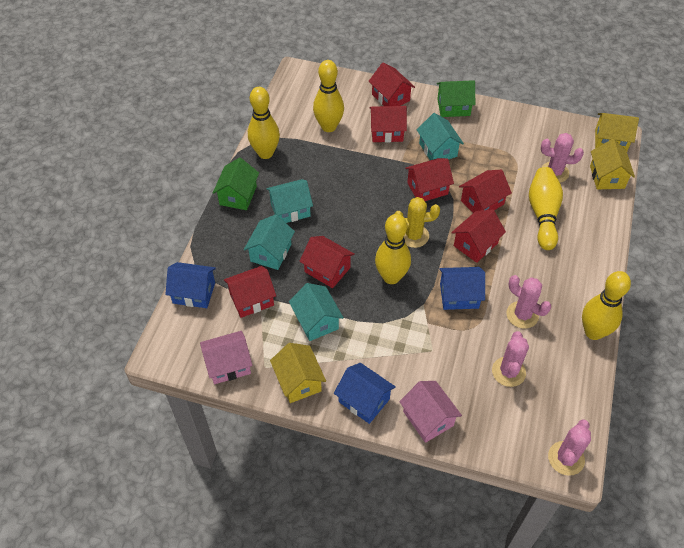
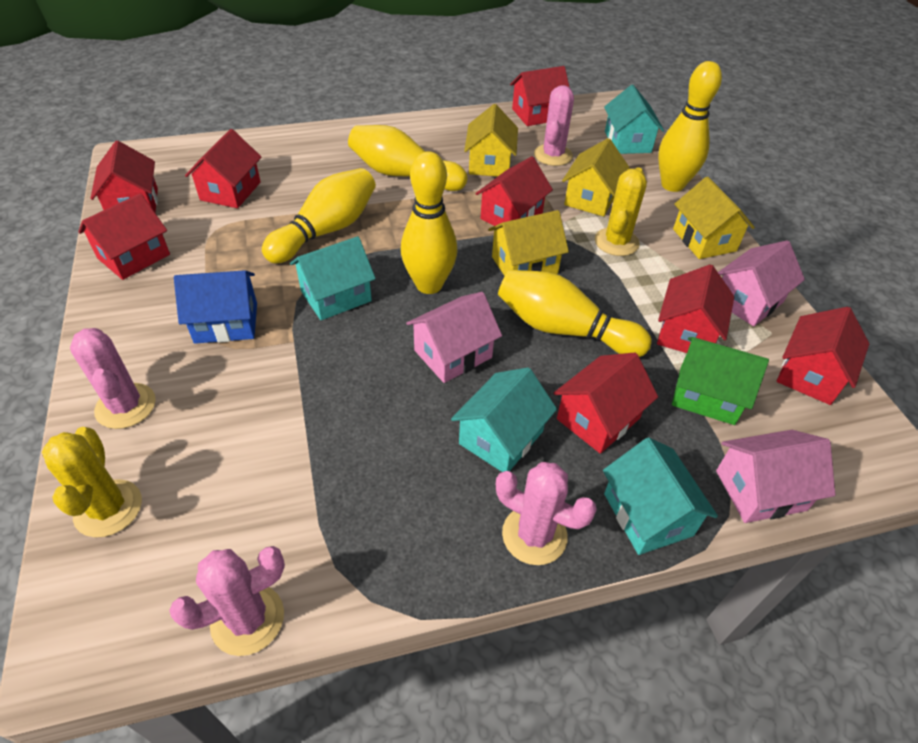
blue house: 3 -> 1
green house: 2 -> 1
pink house: 2 -> 3
red house: 7 -> 8
yellow cactus: 1 -> 2
yellow house: 3 -> 4

